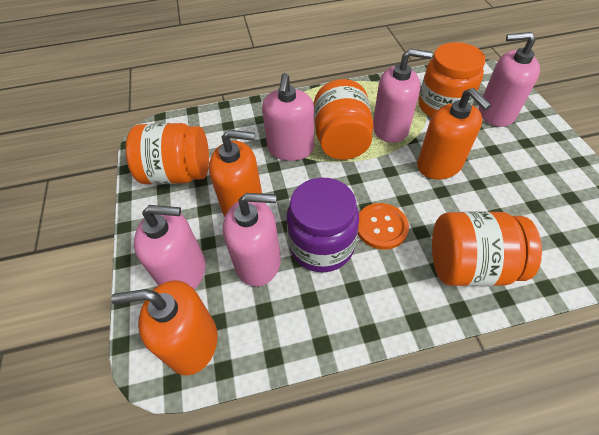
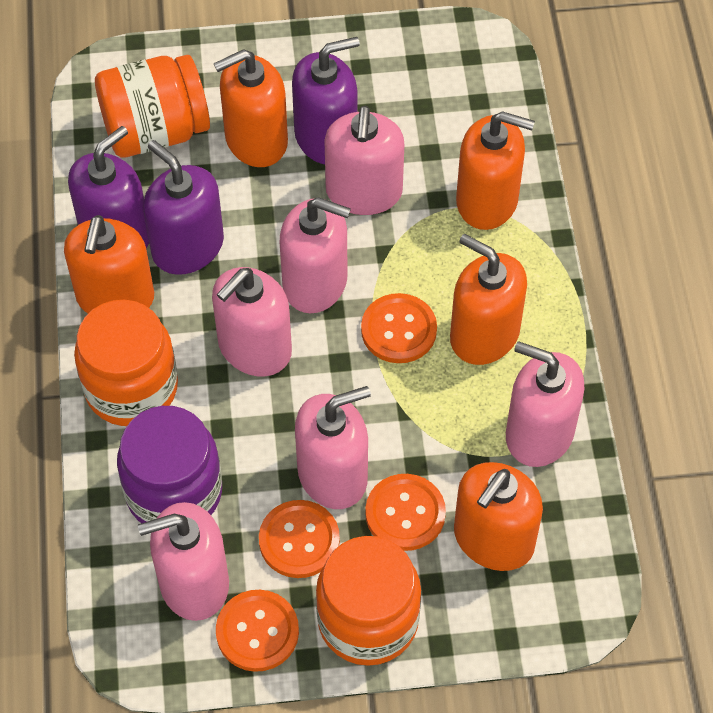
orange button: 1 -> 4
orange jar: 4 -> 3
orange soap dispenser: 3 -> 5
pink soap dispenser: 5 -> 6
purple soap dispenser: 0 -> 3

